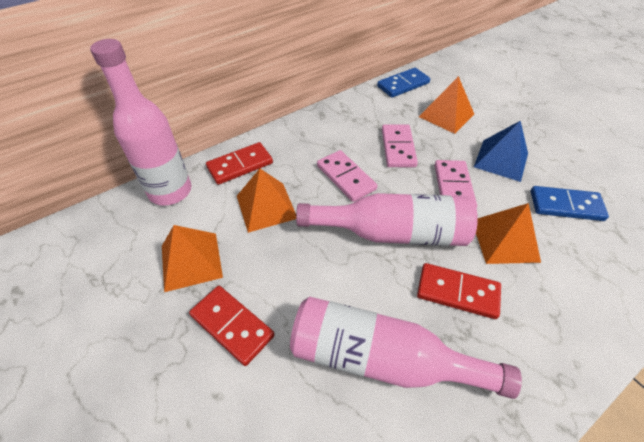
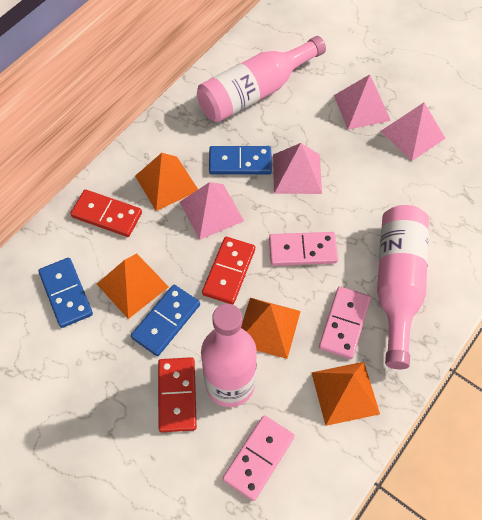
blue domino: 2 -> 3
blue pyramid: 1 -> 0
pink pyramid: 0 -> 4

